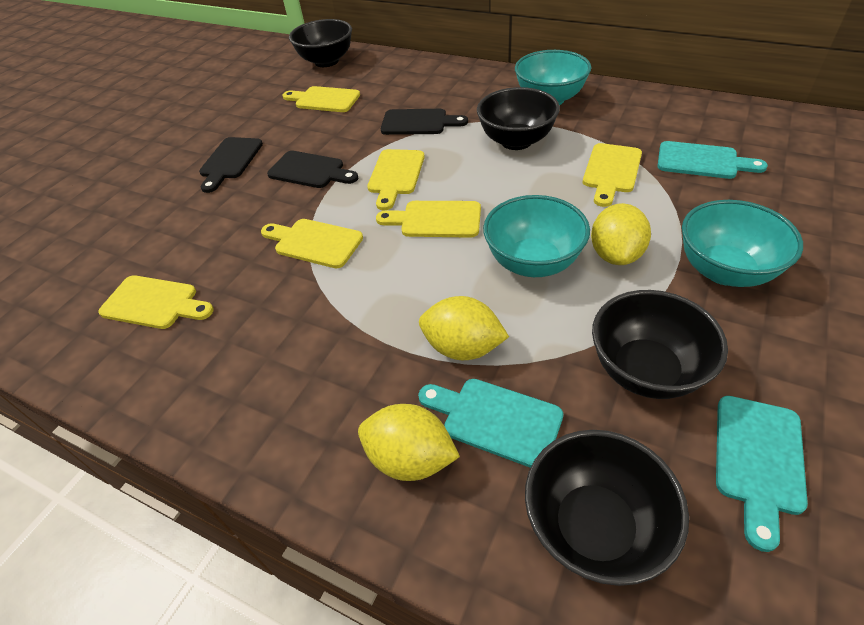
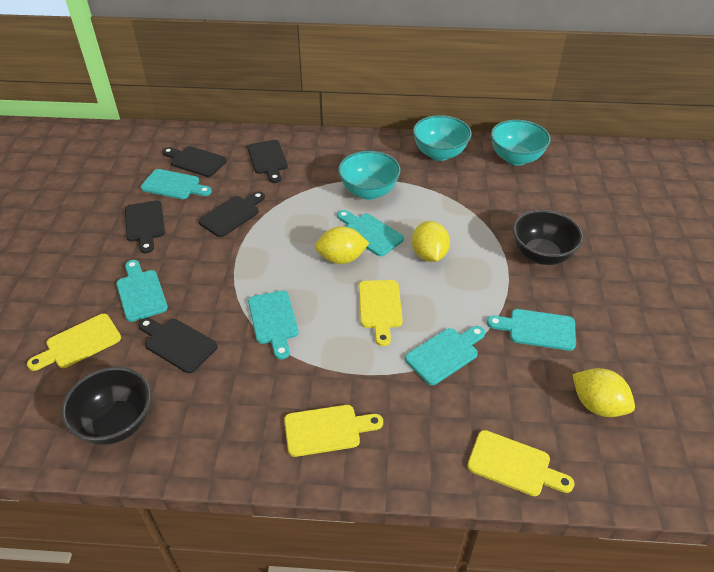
black bowl: 4 -> 2
black cutting board: 3 -> 5
turquoise cutting board: 3 -> 6
yellow cutting board: 6 -> 4

